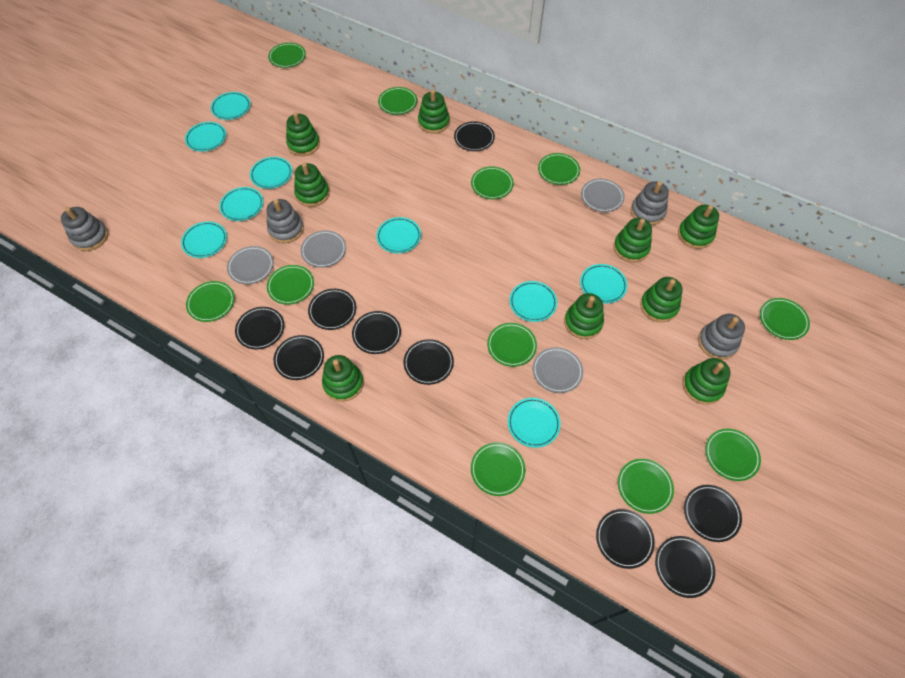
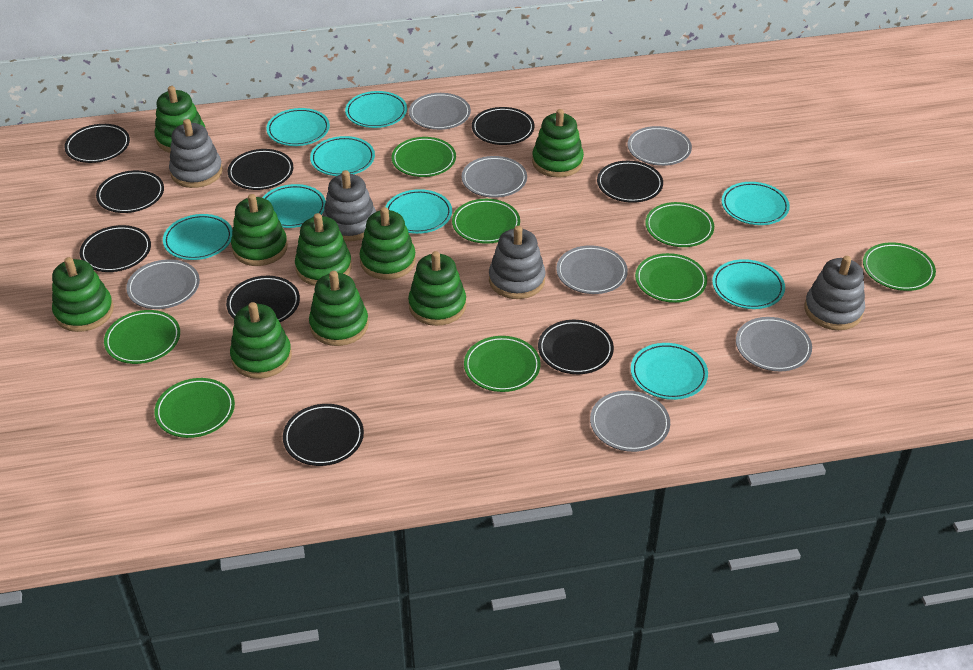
green plate: 11 -> 8
grey plate: 4 -> 7

